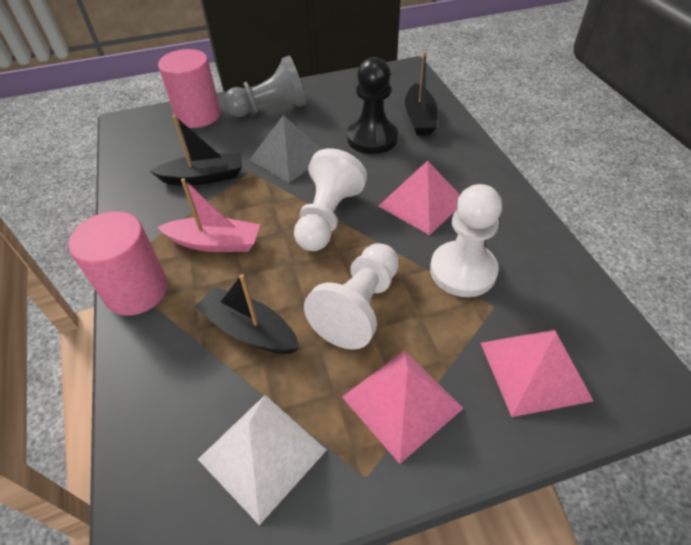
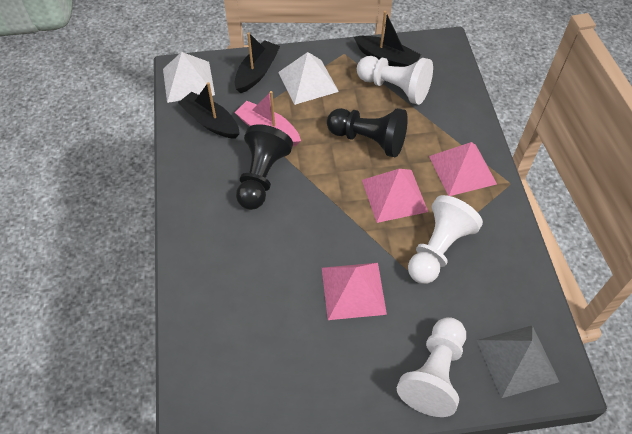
black pawn: 1 -> 2
grey pawn: 1 -> 0
pink cylinder: 2 -> 0
white pyramid: 1 -> 2

